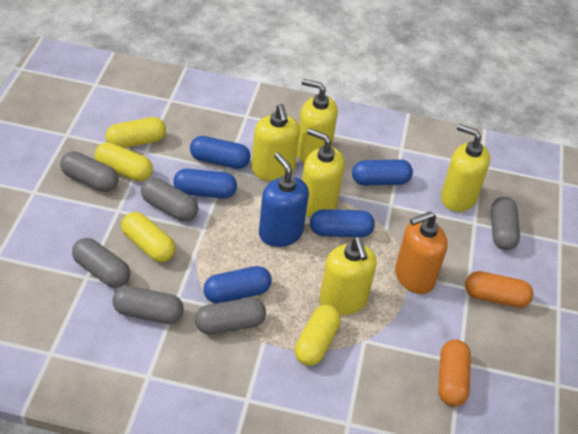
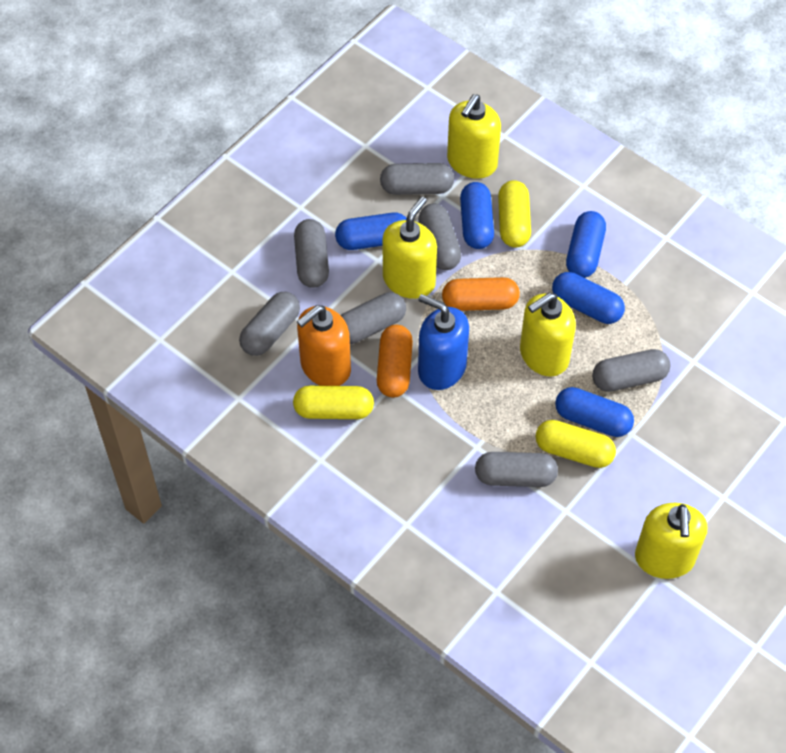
grey capsule: 6 -> 7
yellow capsule: 4 -> 3
yellow soap dispenser: 5 -> 4

